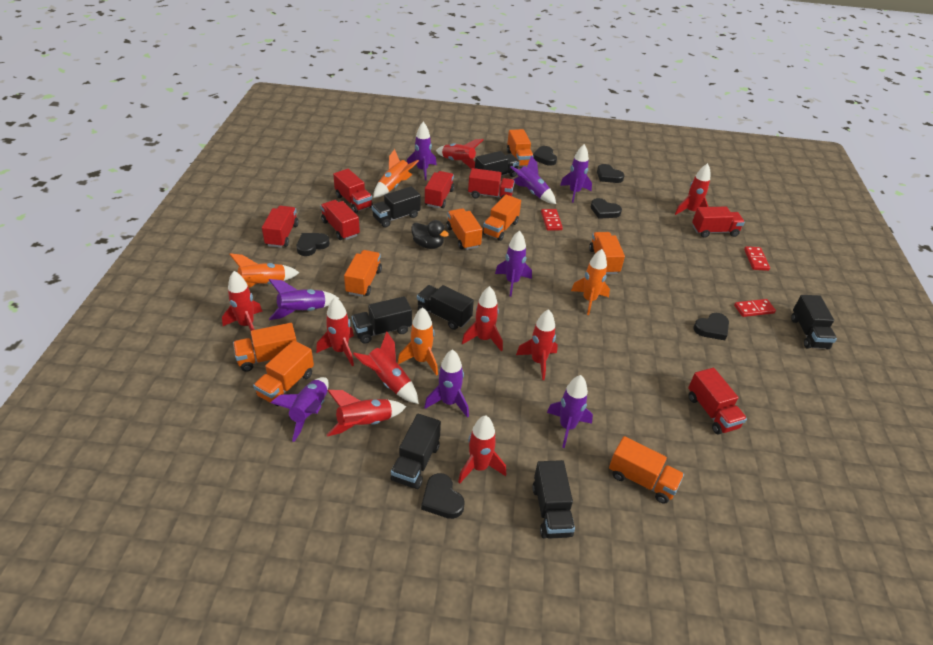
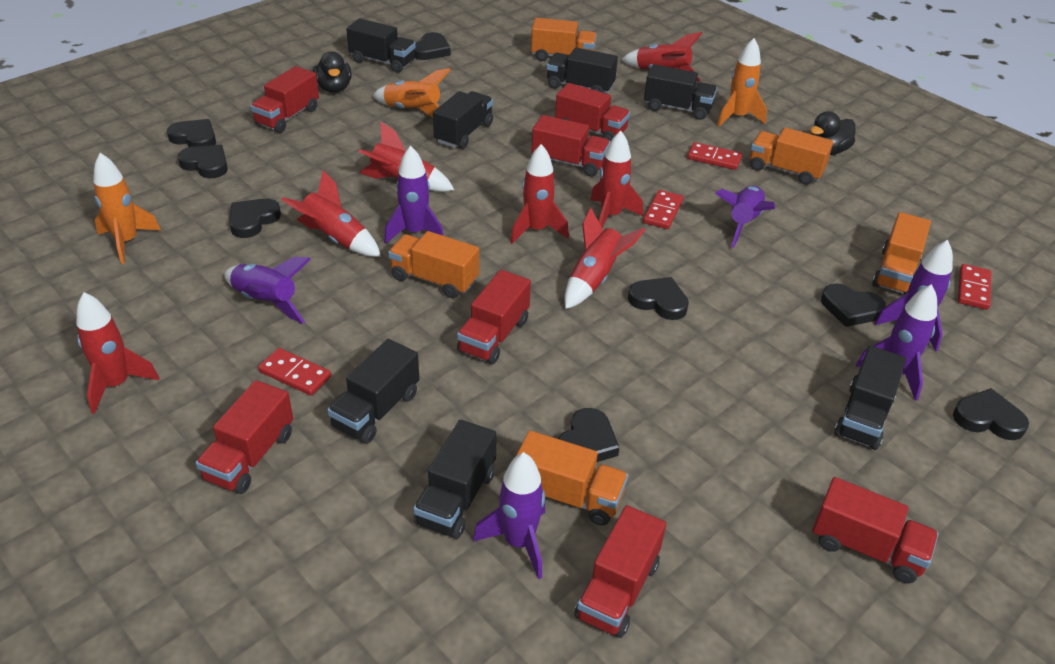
black duck: 1 -> 2
black heart: 6 -> 8
orange rocket: 4 -> 3
orange truck: 8 -> 5
purple rocket: 8 -> 6
red domino: 3 -> 4
red rocket: 9 -> 7

